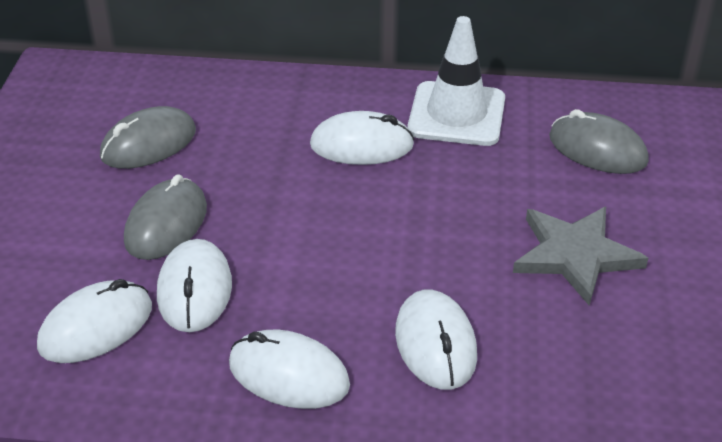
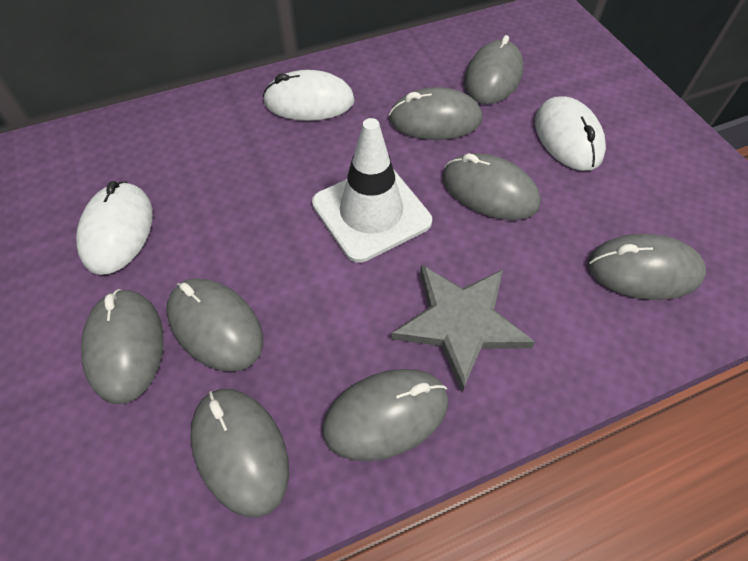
grey mouse: 3 -> 8
white mouse: 5 -> 3

